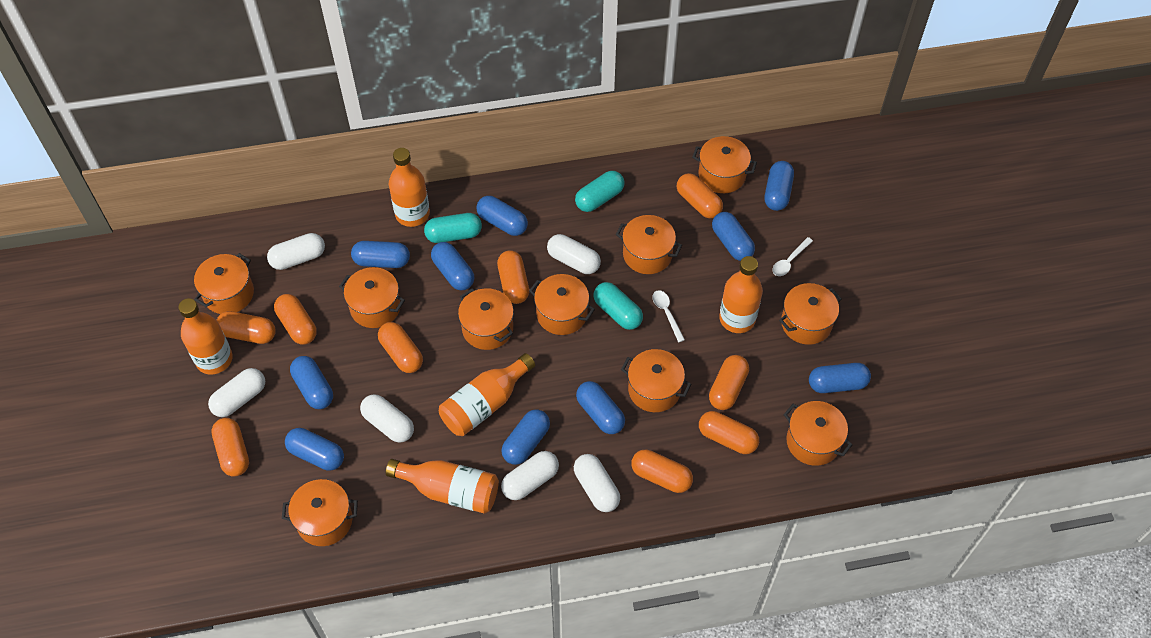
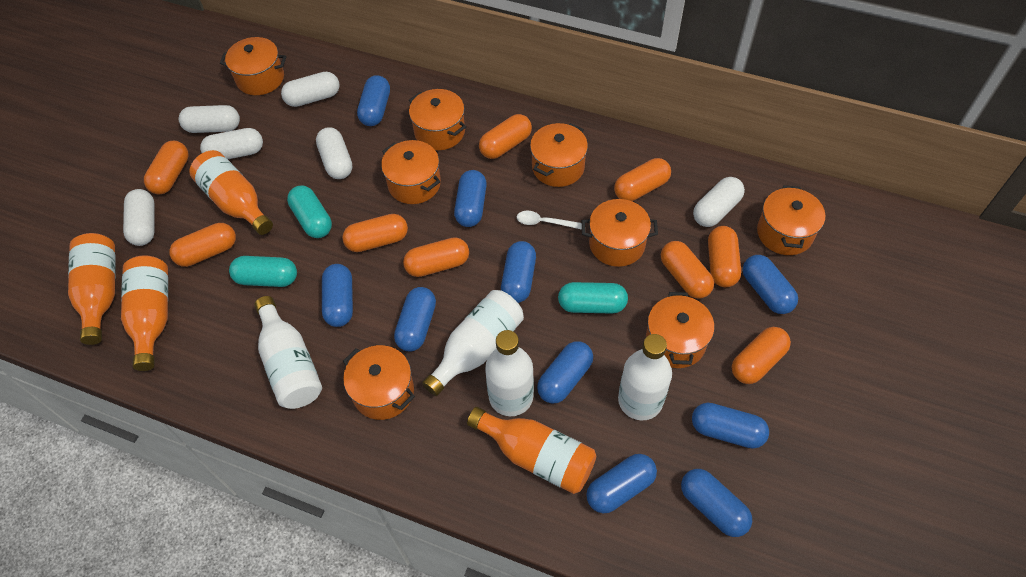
orange bottle: 5 -> 4
orange pot: 10 -> 8
white bottle: 0 -> 4
white spoon: 2 -> 1

